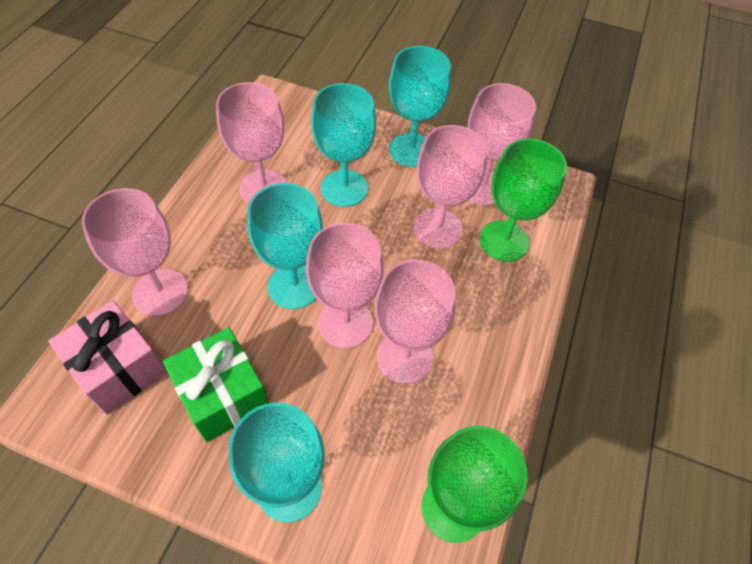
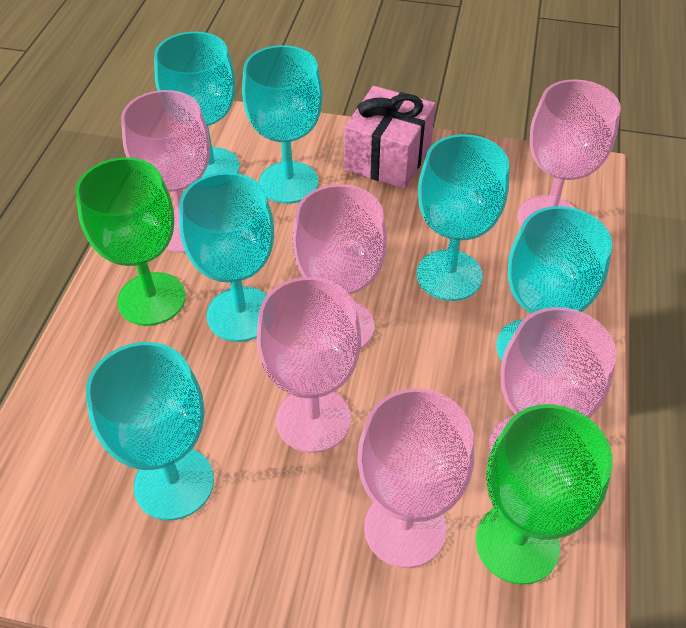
green gift: 1 -> 0
turquoise goblet: 4 -> 6

